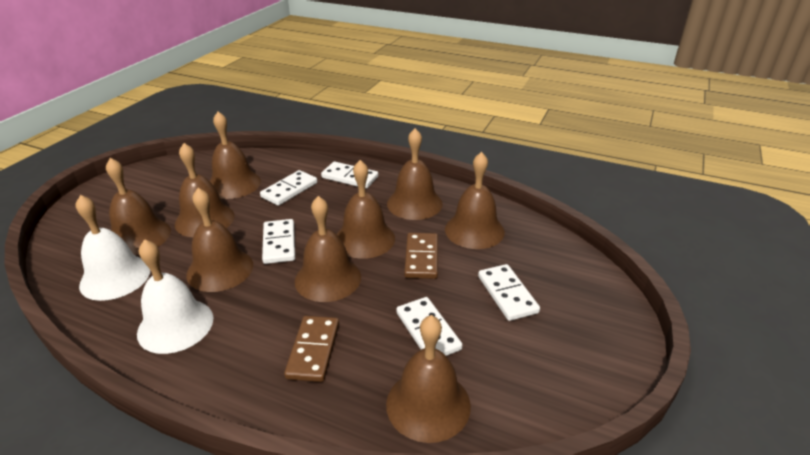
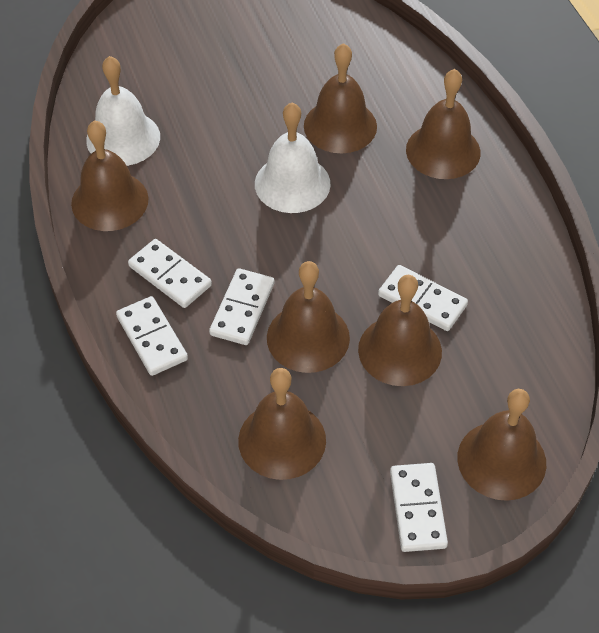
brown bell: 9 -> 7
brown domino: 2 -> 0

